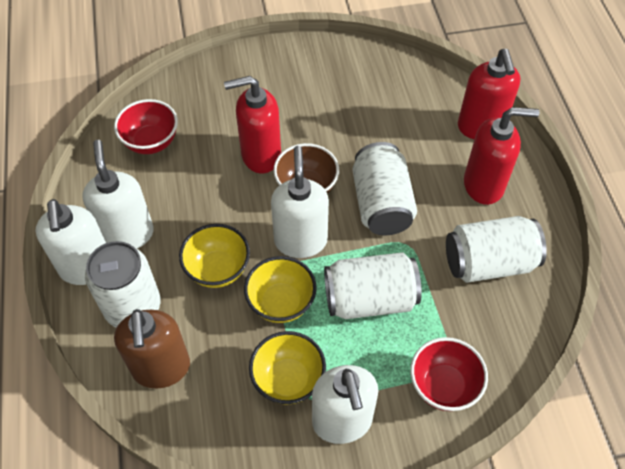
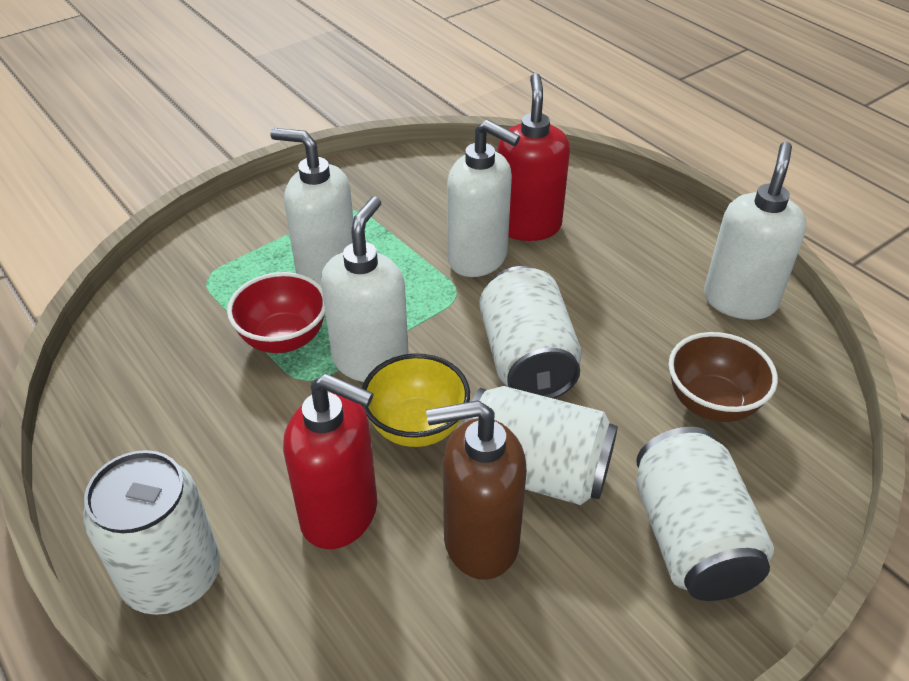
red bowl: 2 -> 1
red soap dispenser: 3 -> 2
yellow bowl: 3 -> 1

